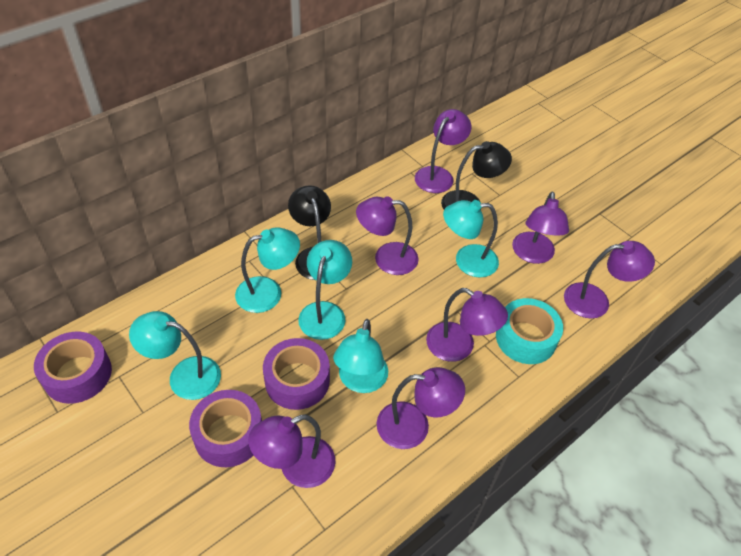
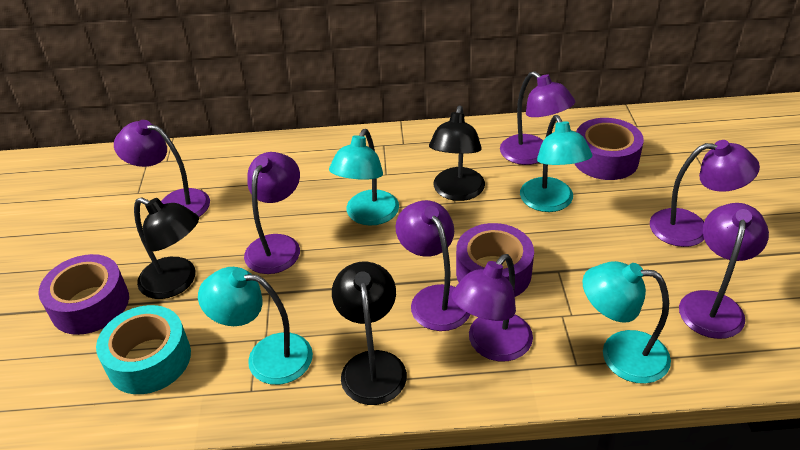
black lamp: 2 -> 3
turquoise lamp: 5 -> 4

